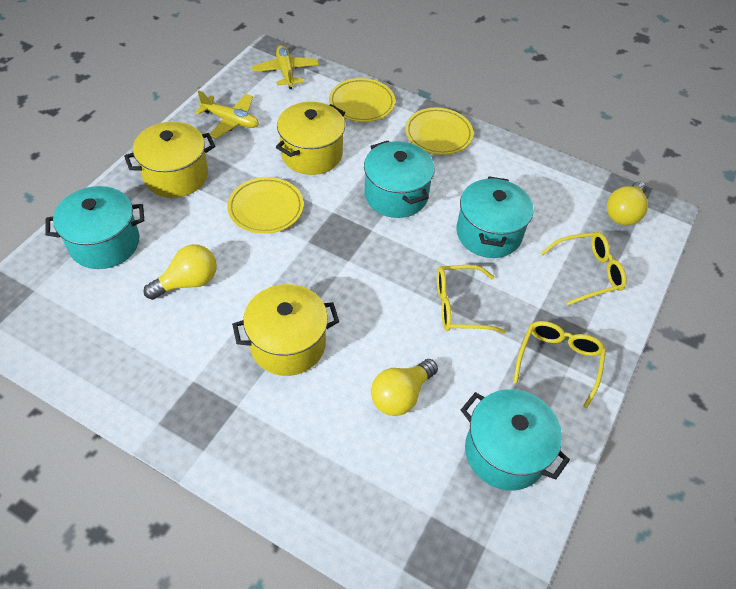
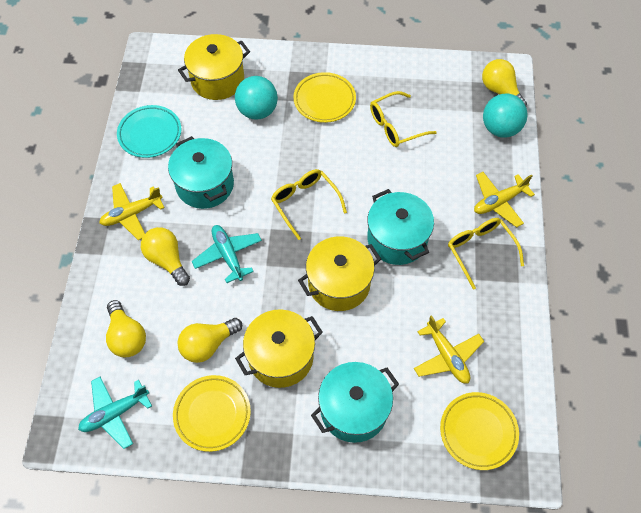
turquoise ball: 0 -> 2
turquoise plane: 0 -> 2
turquoise plate: 0 -> 1
turquoise pot: 4 -> 3
yellow light bulb: 3 -> 4
yellow plane: 2 -> 3

